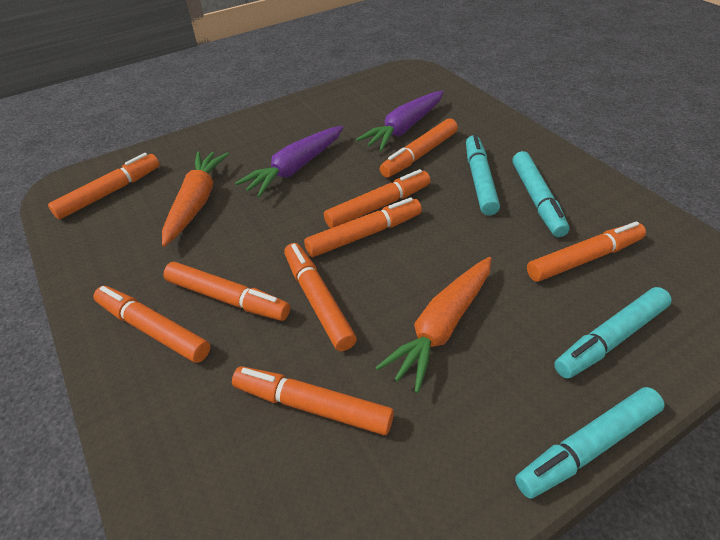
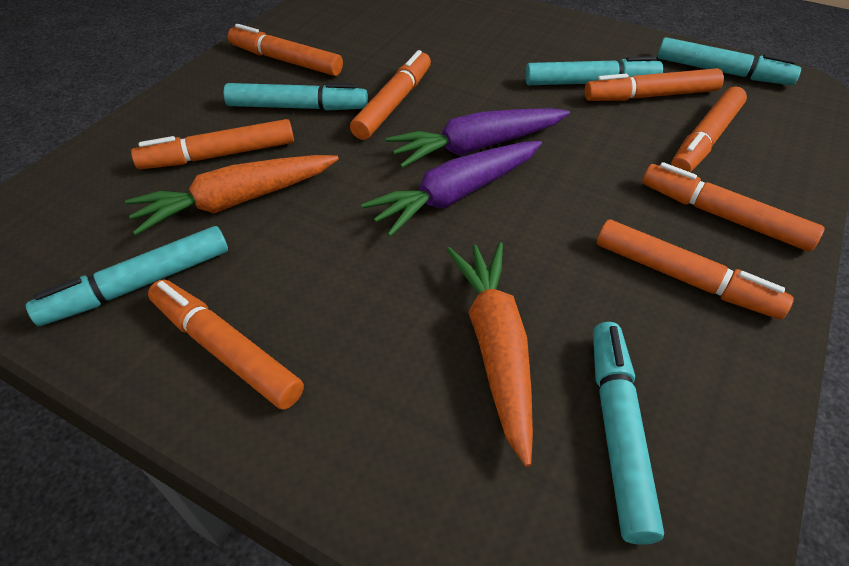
orange marker: 9 -> 8
turquoise marker: 4 -> 5

